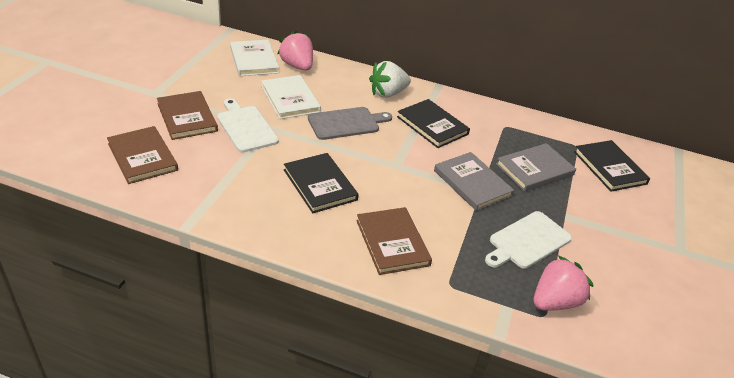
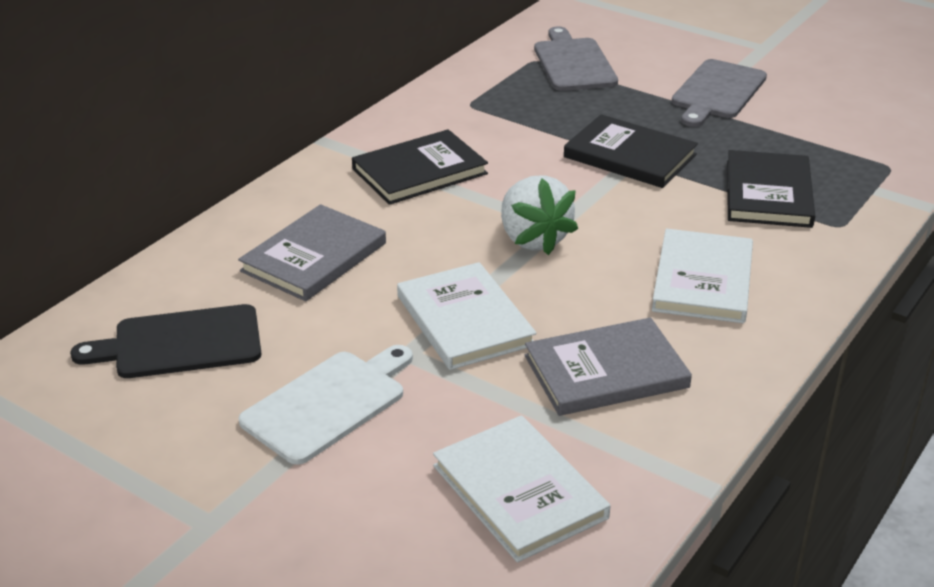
black cutting board: 0 -> 1
brown book: 3 -> 0
grey cutting board: 1 -> 2
pink strawberry: 2 -> 0
white book: 2 -> 3
white cutting board: 2 -> 1

